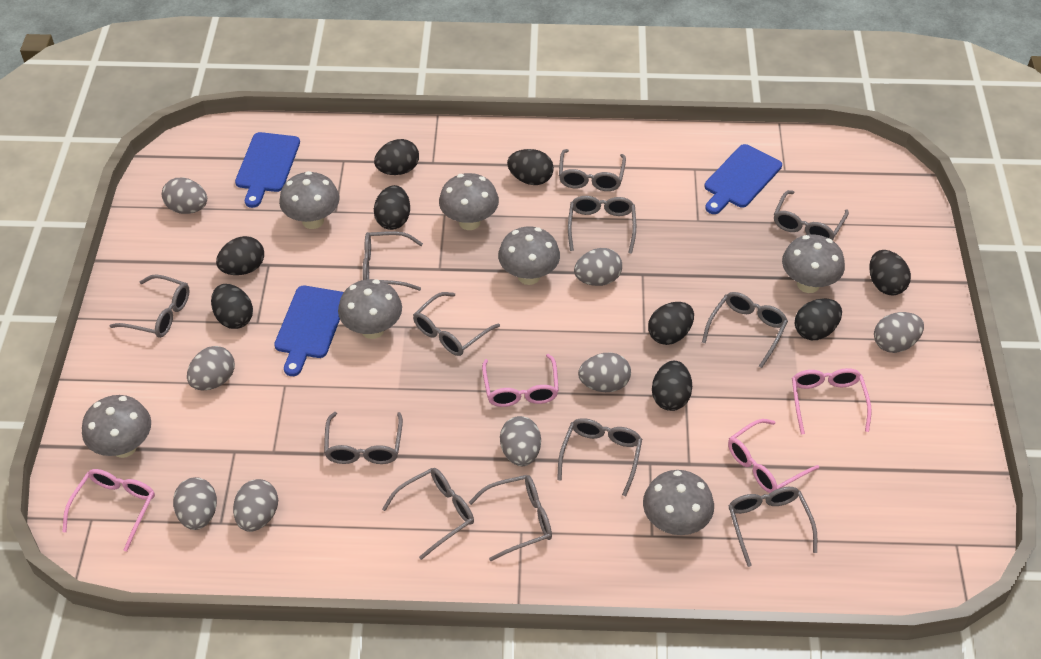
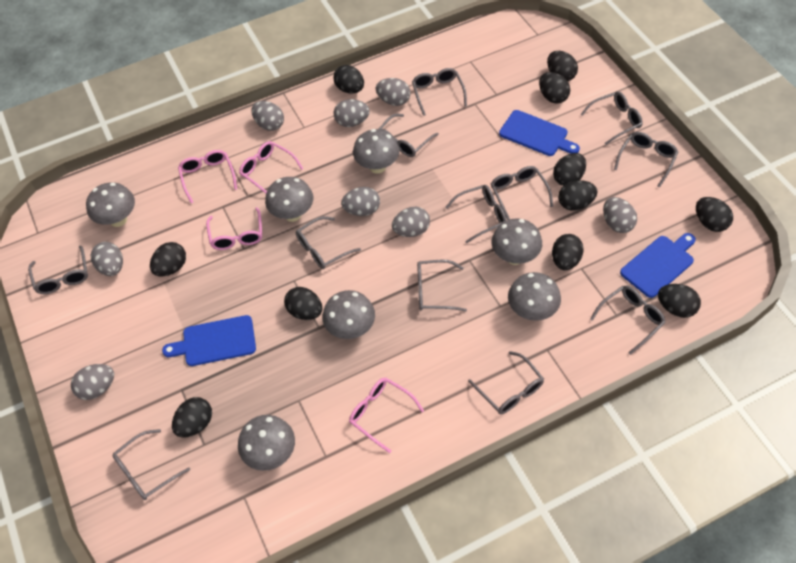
black egg: 9 -> 11

